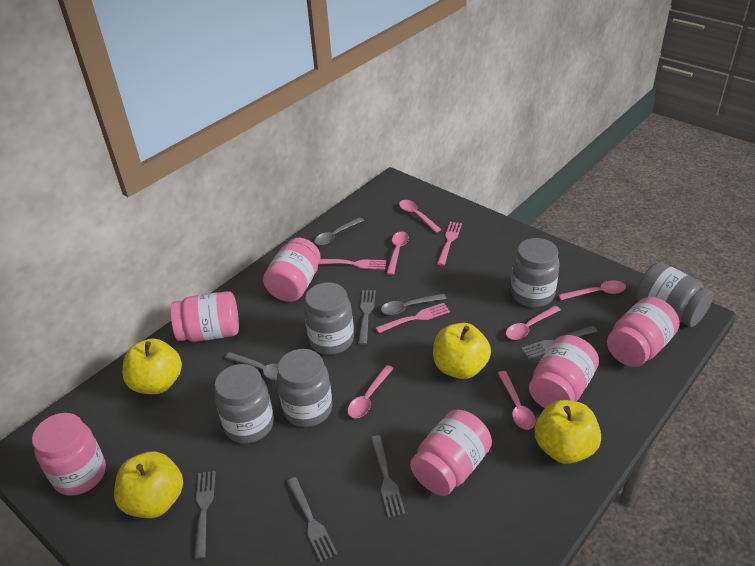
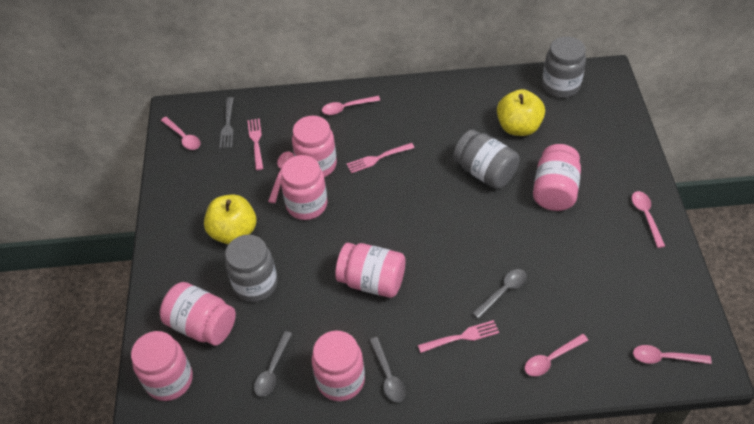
grey fork: 5 -> 1
grey jar: 5 -> 3
pink jar: 6 -> 7
yellow apple: 4 -> 2

